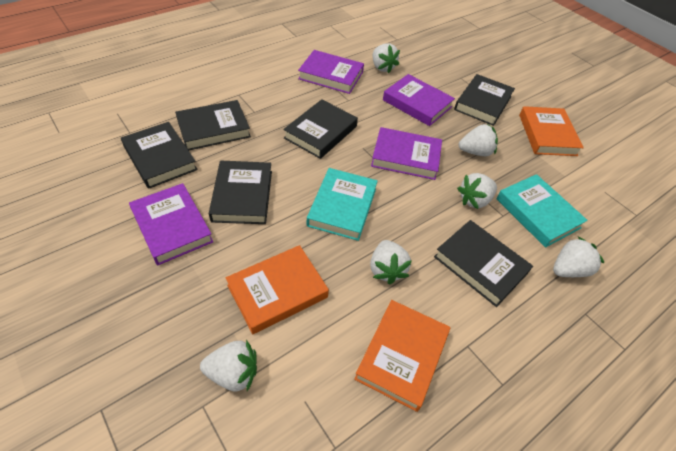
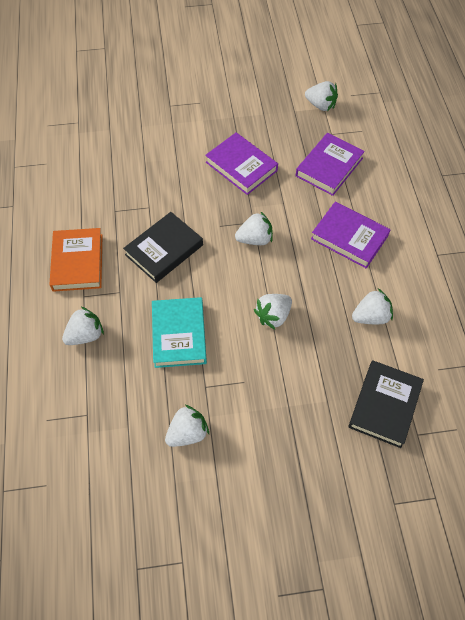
black book: 6 -> 2
orange book: 3 -> 1
purple book: 4 -> 3
turquoise book: 2 -> 1

